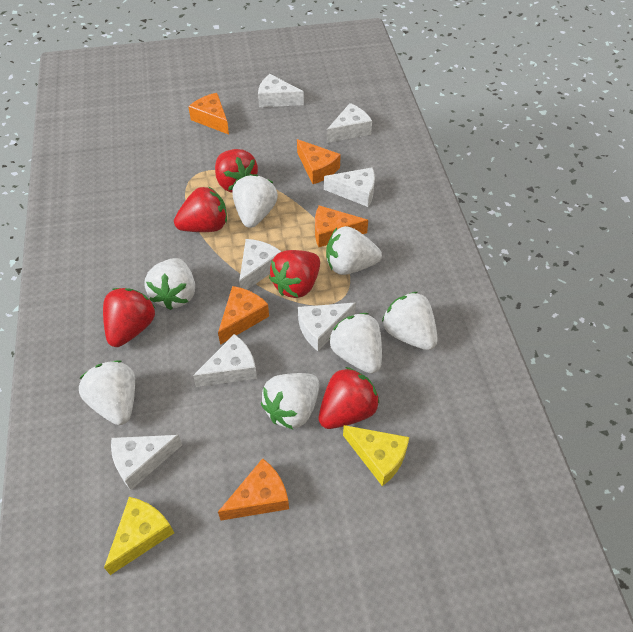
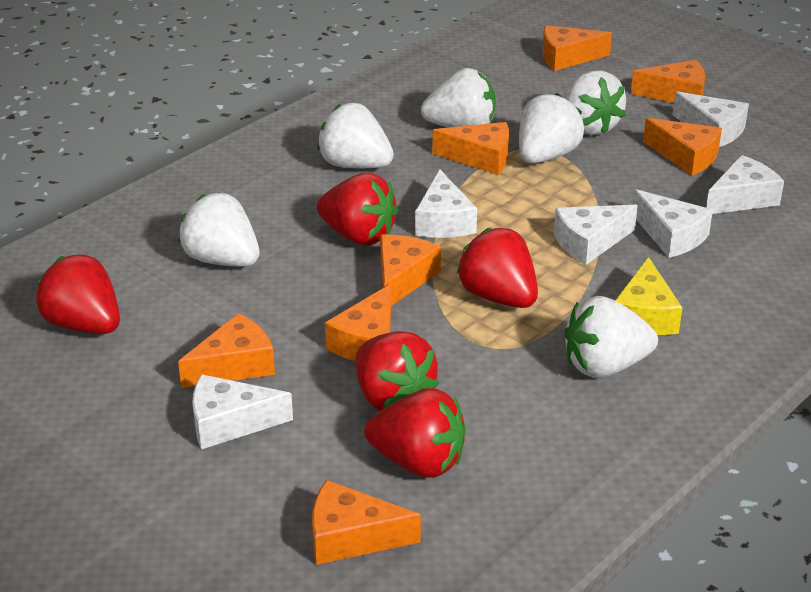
orange cheese: 5 -> 8
white cheese: 7 -> 6
white strawberry: 7 -> 6
yellow cheese: 2 -> 1

